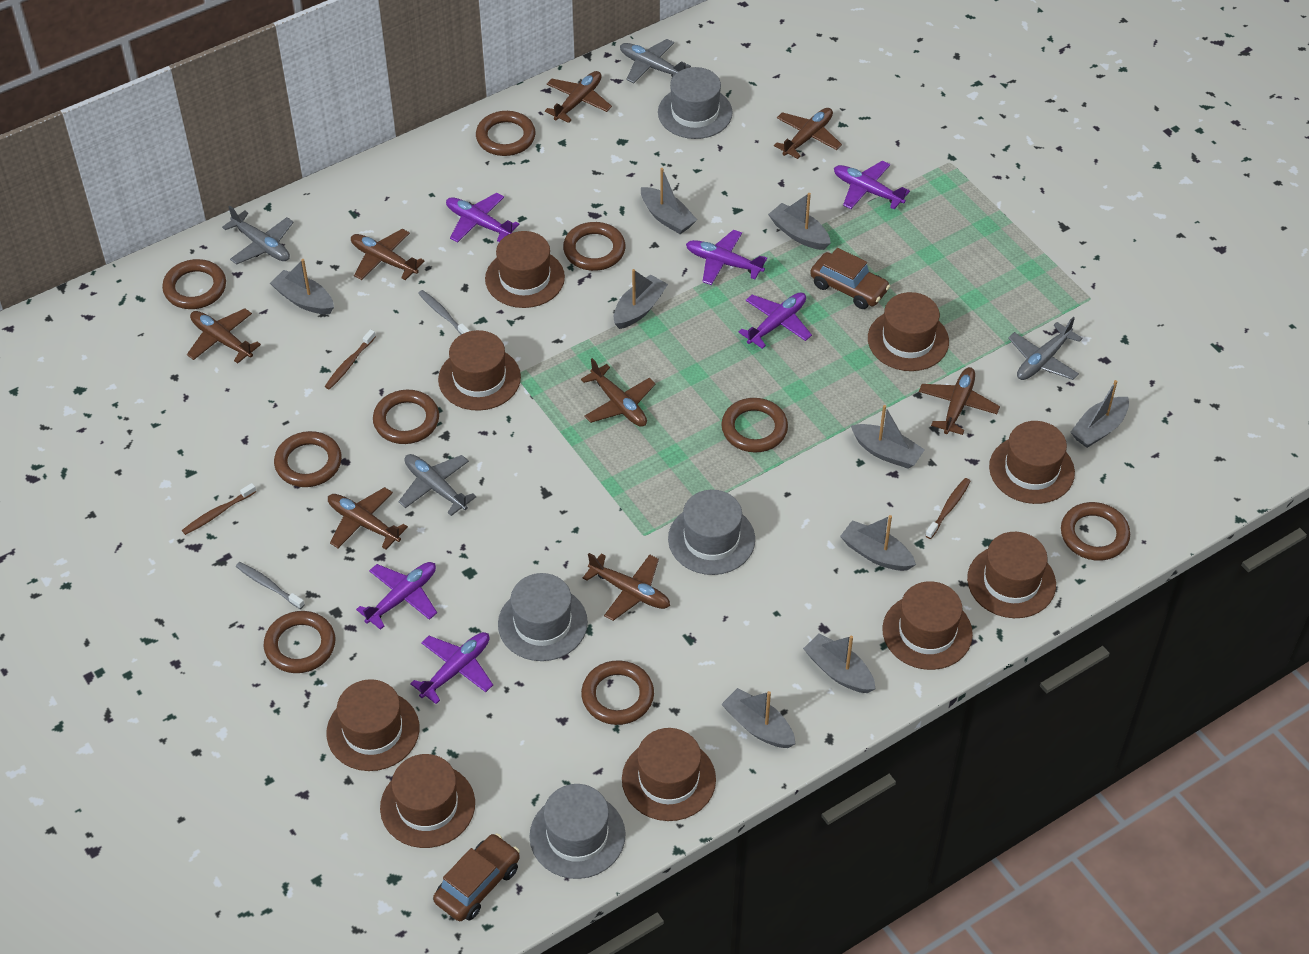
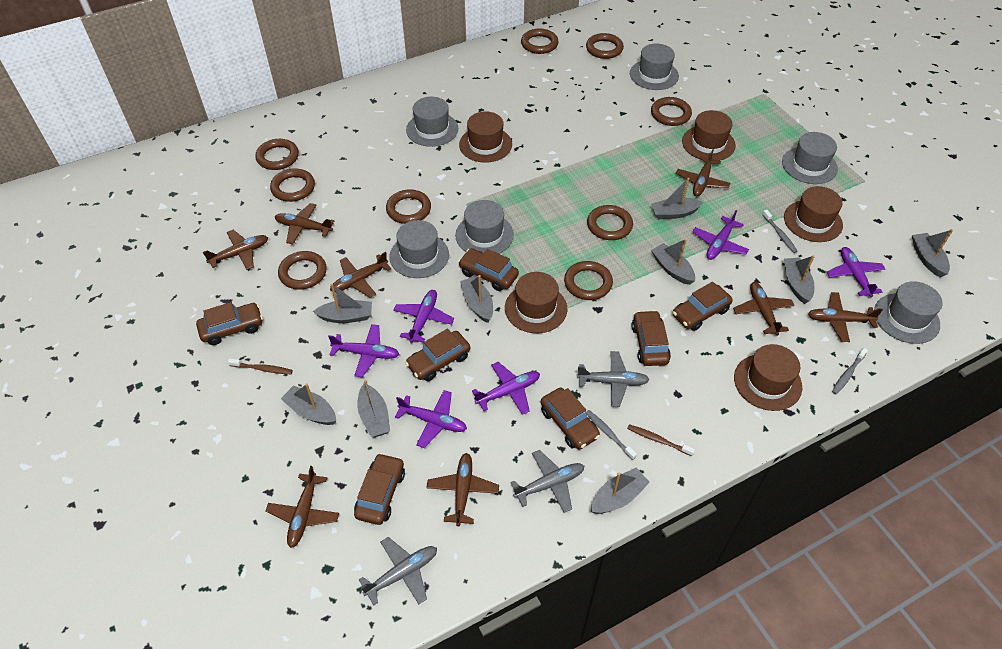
brown car: 2 -> 7
brown hat: 9 -> 5
brown toothbrush: 3 -> 2
grey hat: 4 -> 6
grey plane: 4 -> 3
grey toothbrush: 2 -> 3

